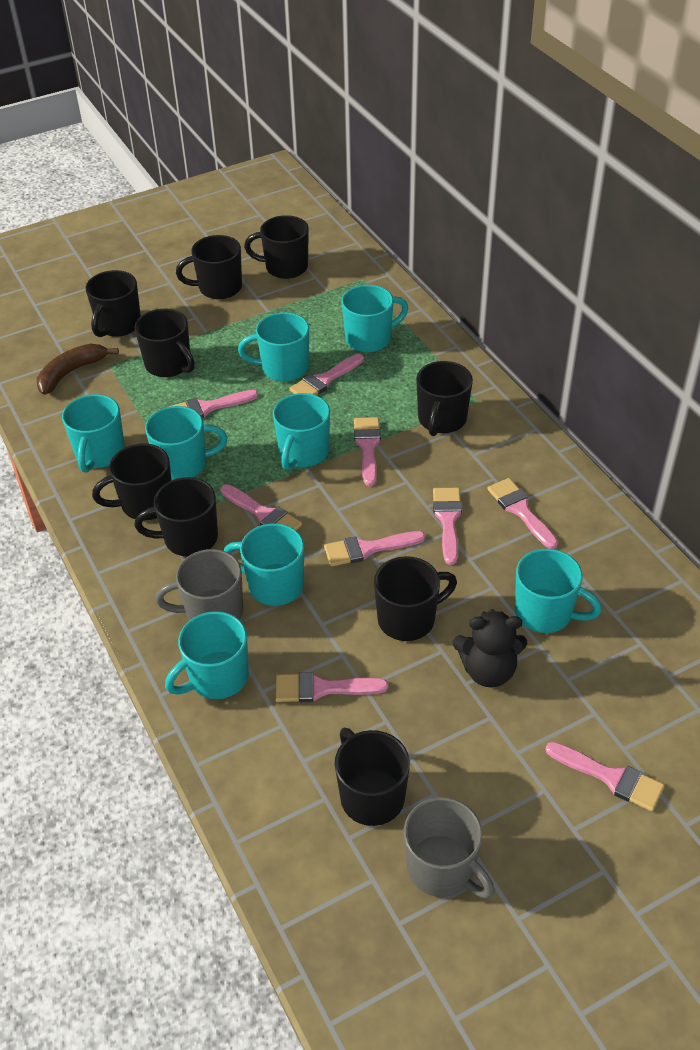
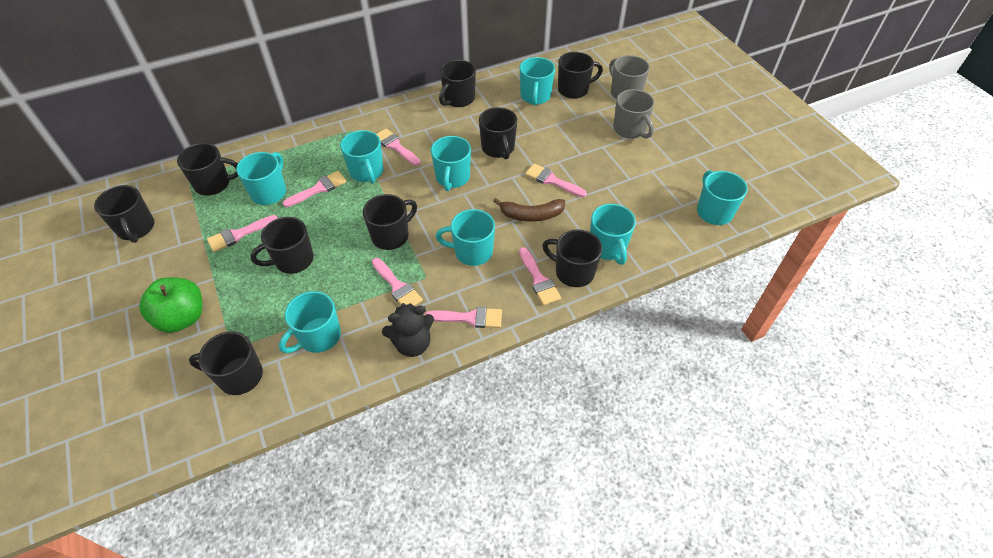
green apple: 0 -> 1
pink brush: 9 -> 7

